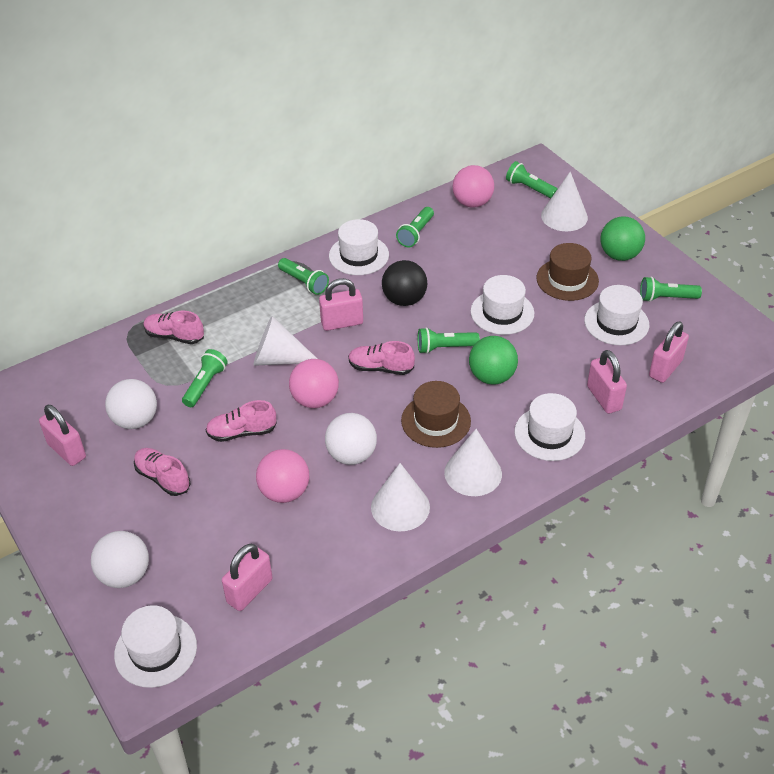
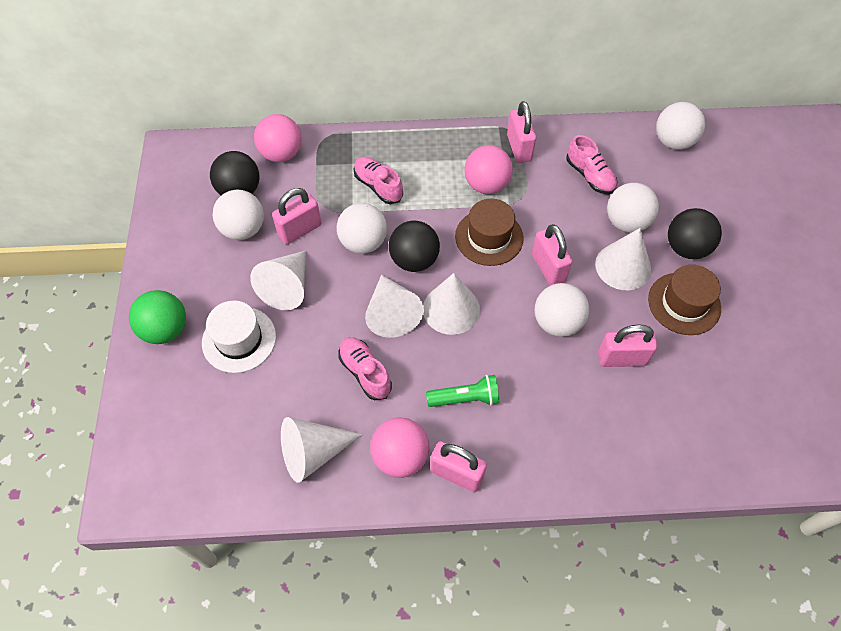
black ball: 1 -> 3
green ball: 2 -> 1
green flashlight: 6 -> 1
pink shoe: 4 -> 3
white ball: 3 -> 5
white cone: 4 -> 5
white hat: 5 -> 1

